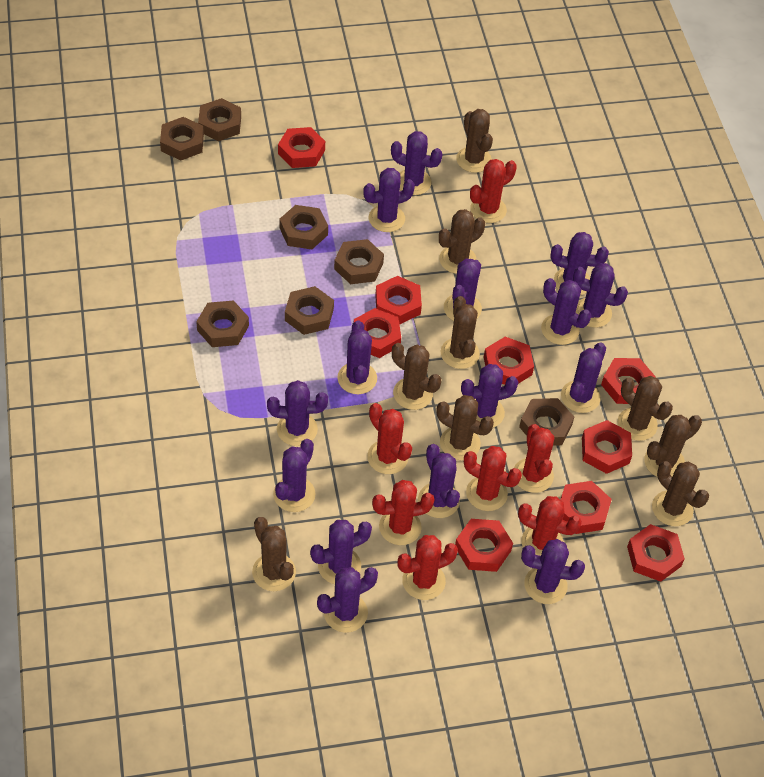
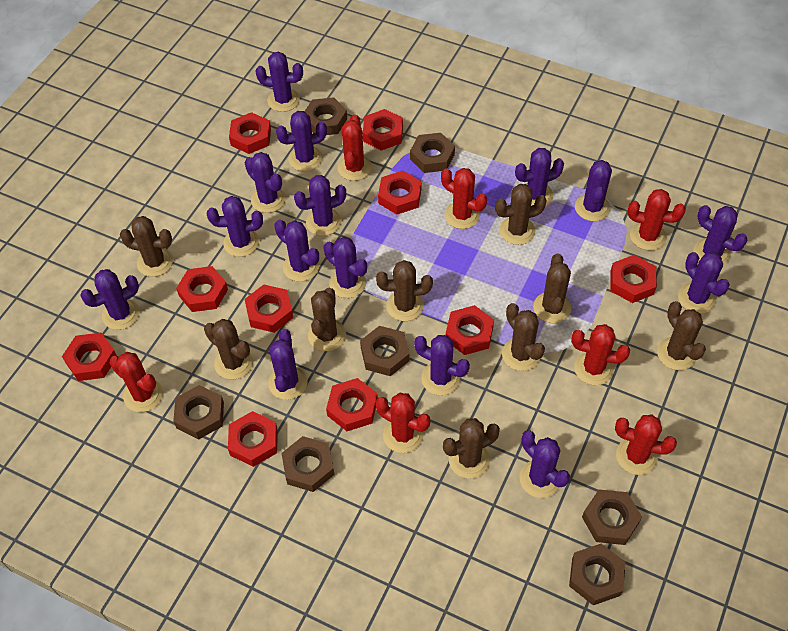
red nut: 9 -> 10

